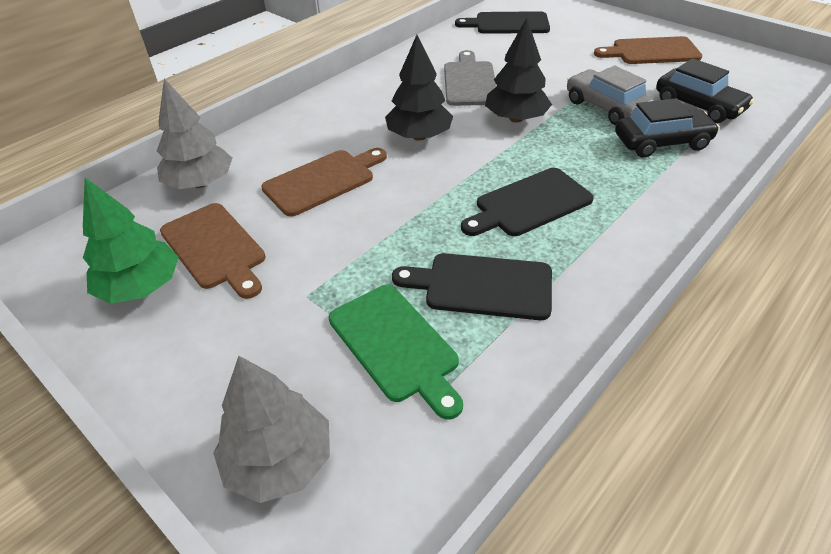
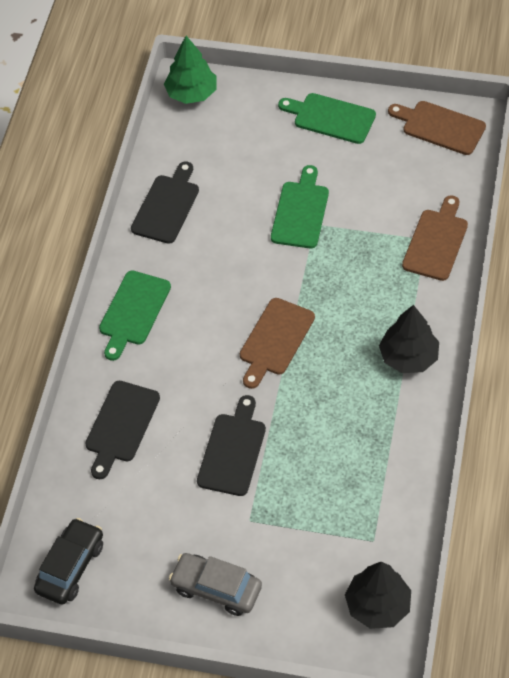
black car: 2 -> 1
green cutting board: 1 -> 3
grey cutting board: 1 -> 0
grey tree: 2 -> 0

